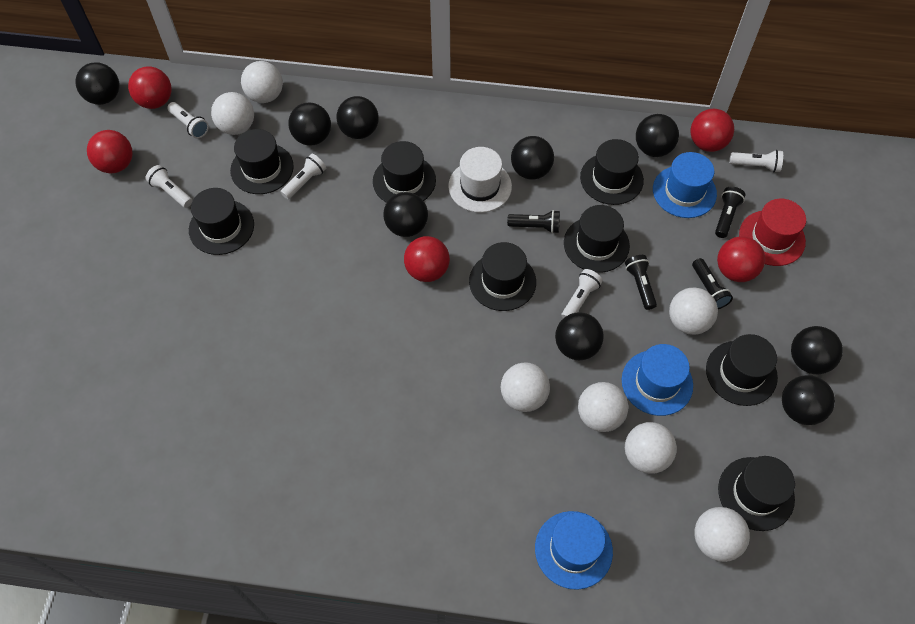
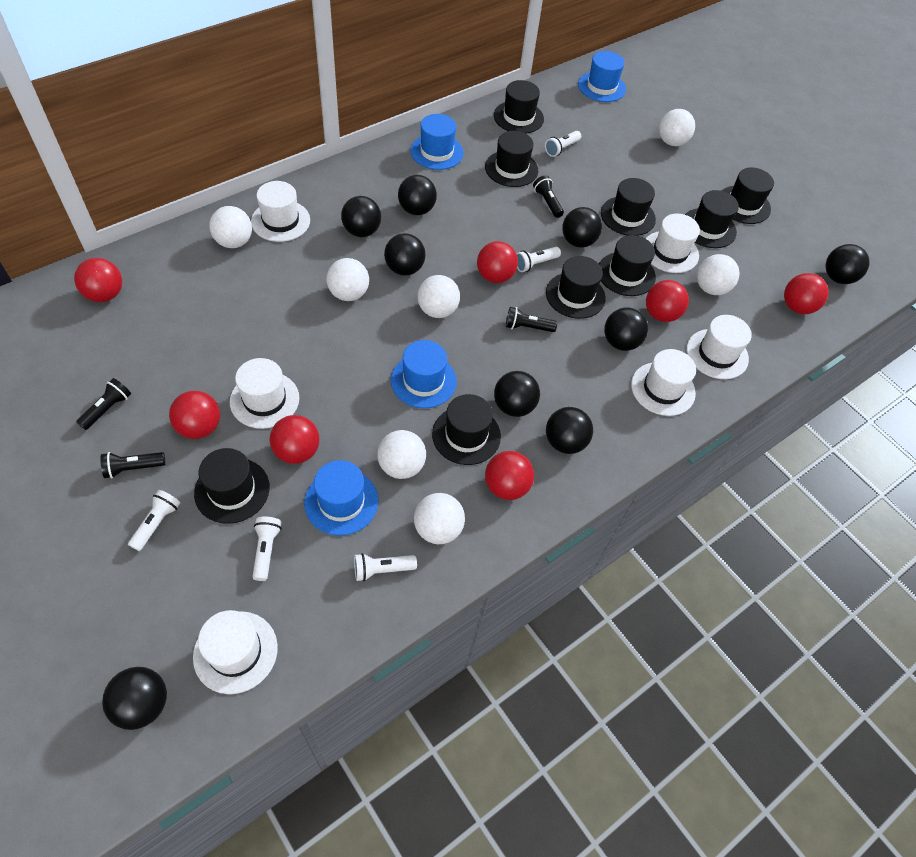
black hat: 8 -> 9
blue hat: 3 -> 4
red ball: 5 -> 7
red hat: 1 -> 0
white hat: 1 -> 6

